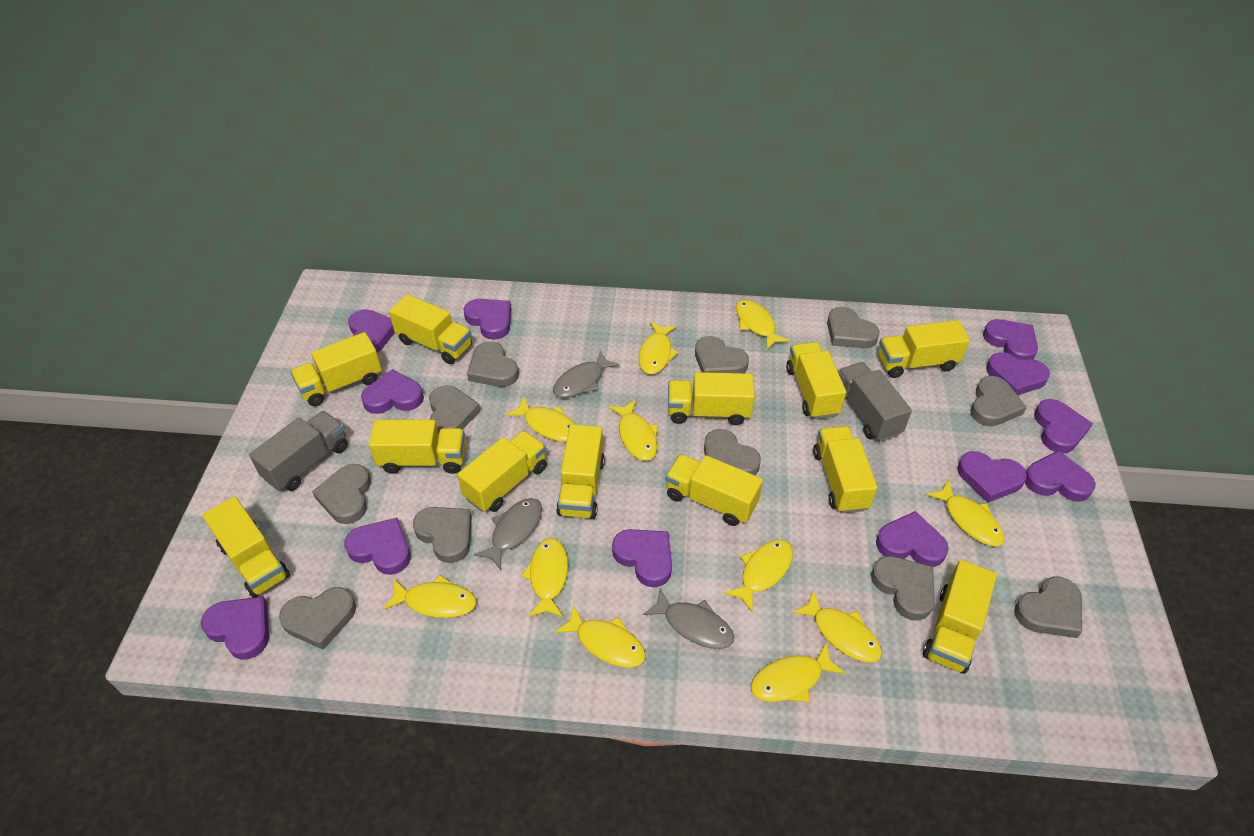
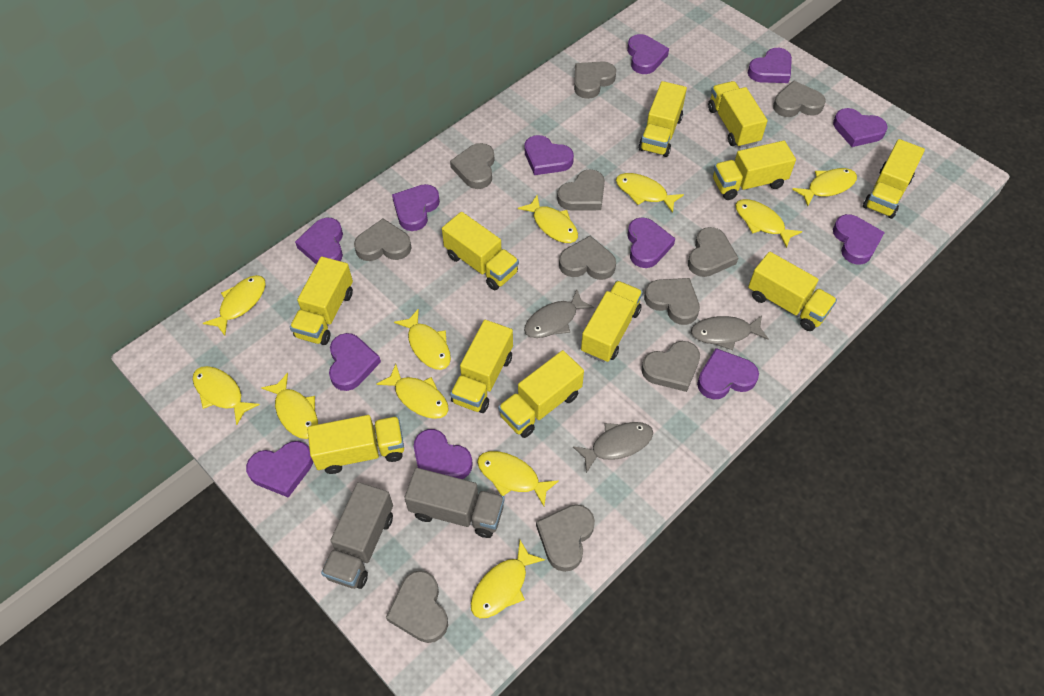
yellow truck: 12 -> 11

